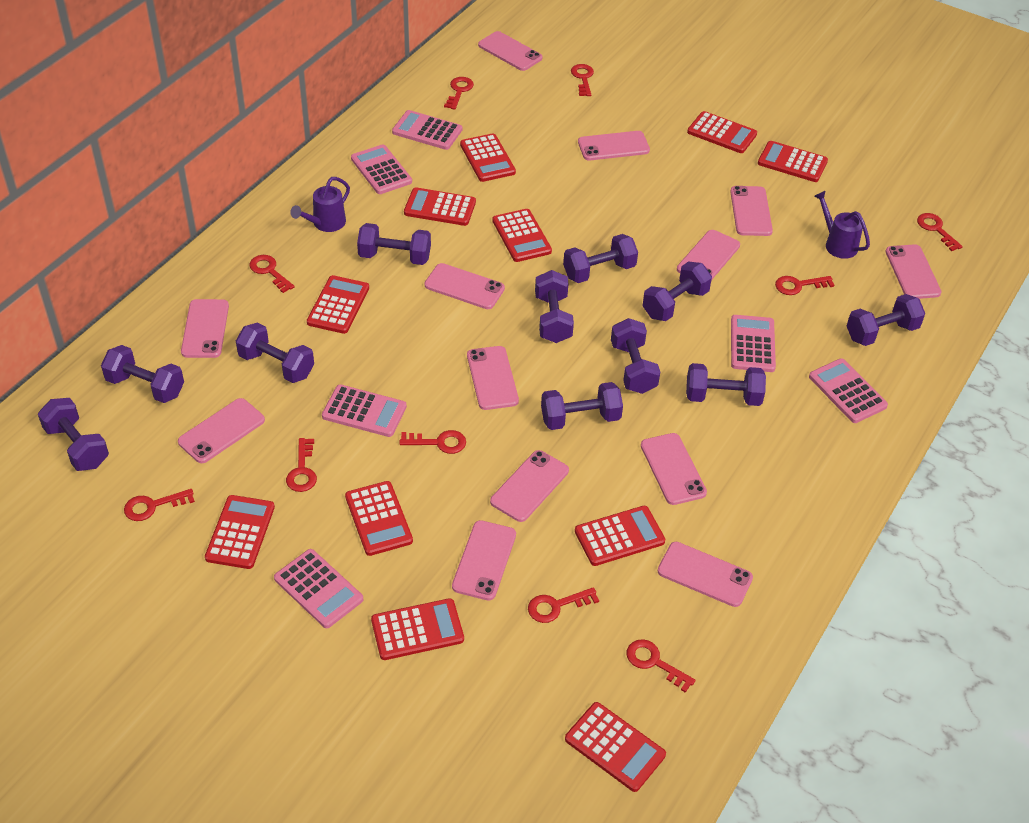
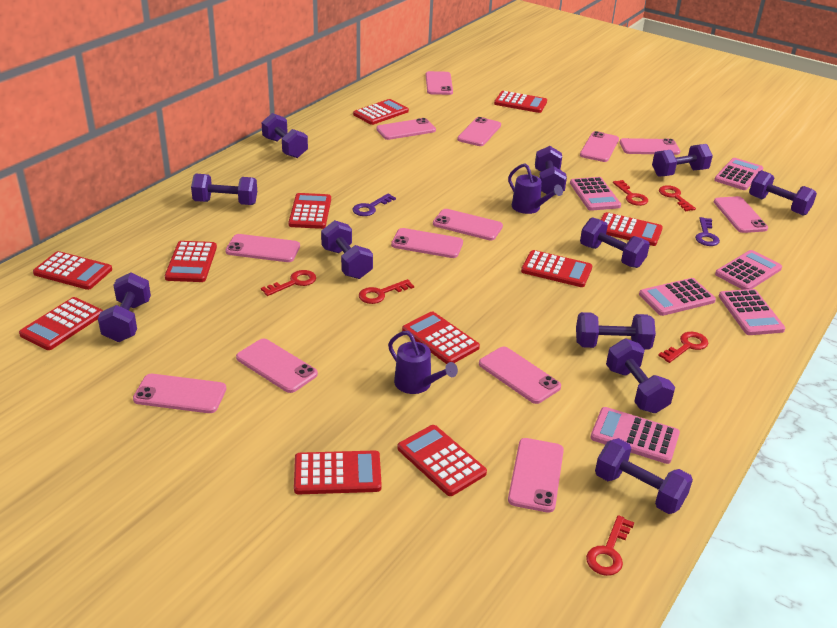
purple key: 0 -> 2
red key: 10 -> 6

